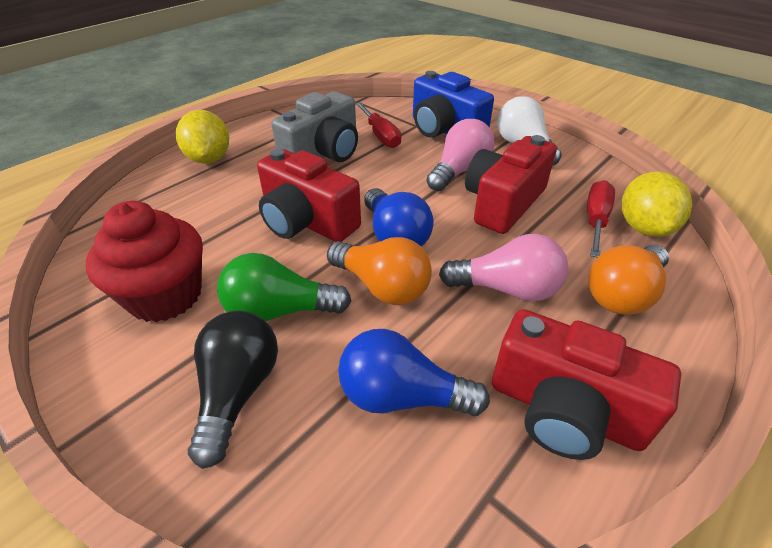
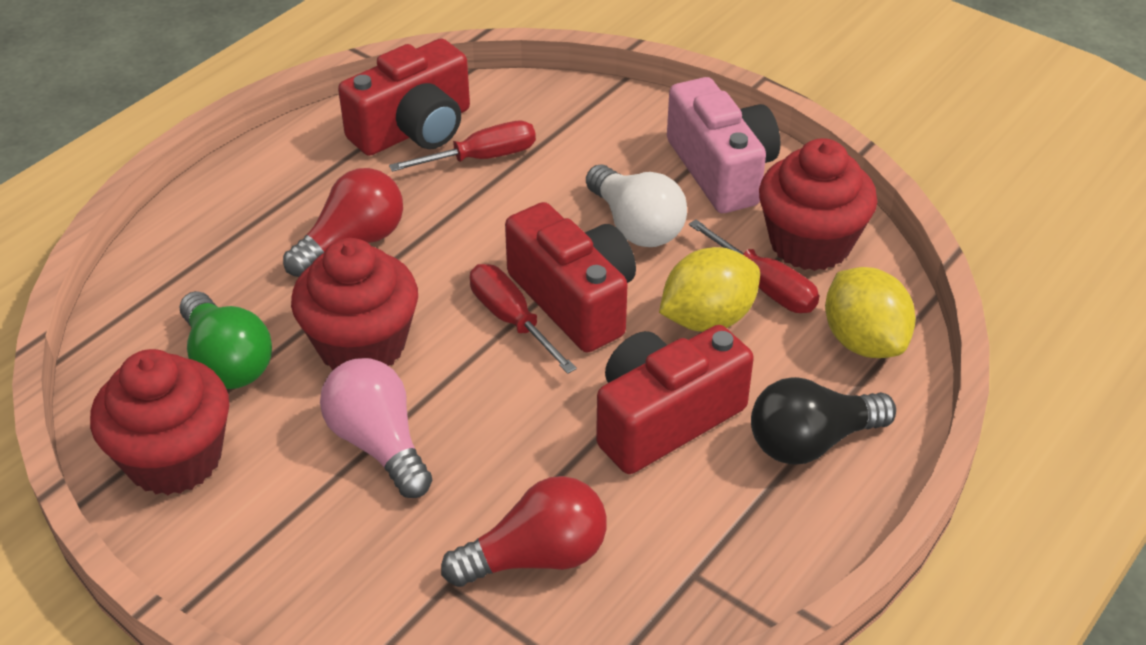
blue camera: 1 -> 0
blue light bulb: 2 -> 0
grey camera: 1 -> 0
orange light bulb: 2 -> 0
pink camera: 0 -> 1
pink light bulb: 2 -> 1
red cupcake: 1 -> 3
red light bulb: 0 -> 2
red screwdriver: 2 -> 3

